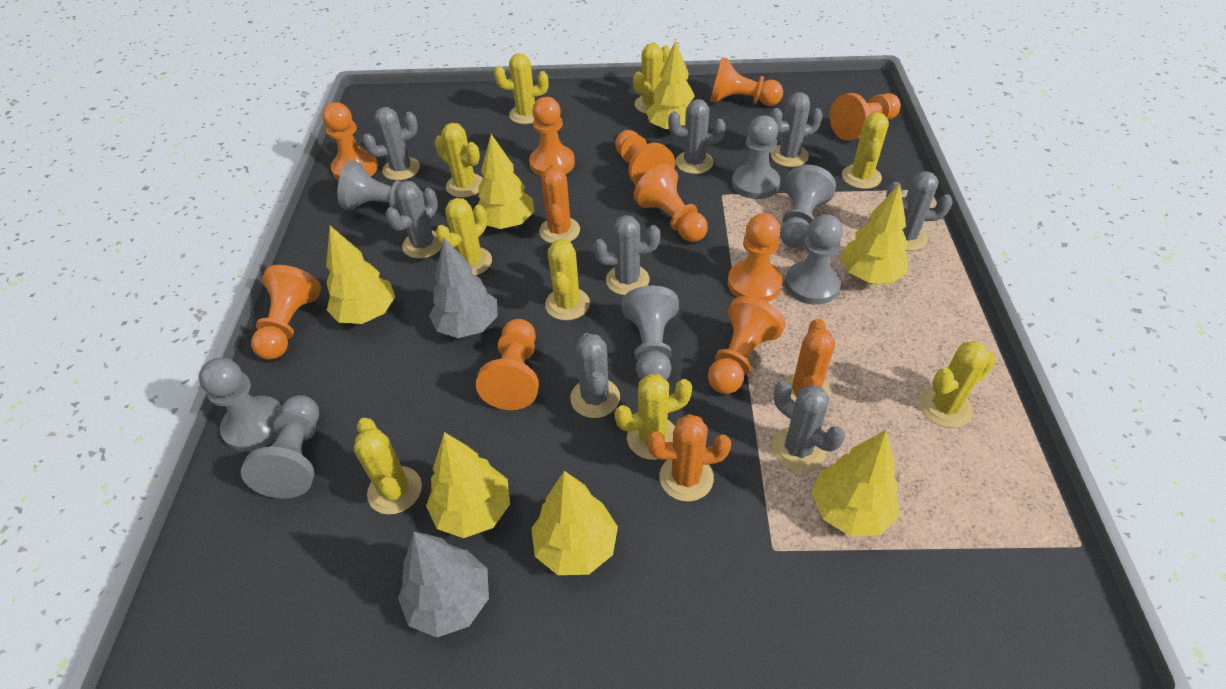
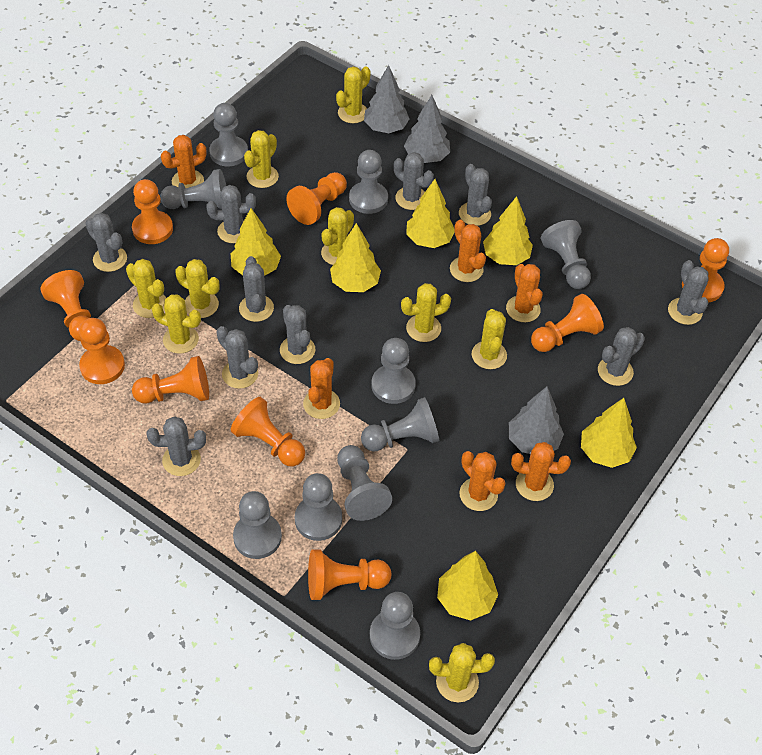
grey cactus: 8 -> 10
grey pawn: 7 -> 10
grey tree: 2 -> 3
orange cactus: 3 -> 6
orange pawn: 10 -> 9
yellow tree: 7 -> 6

